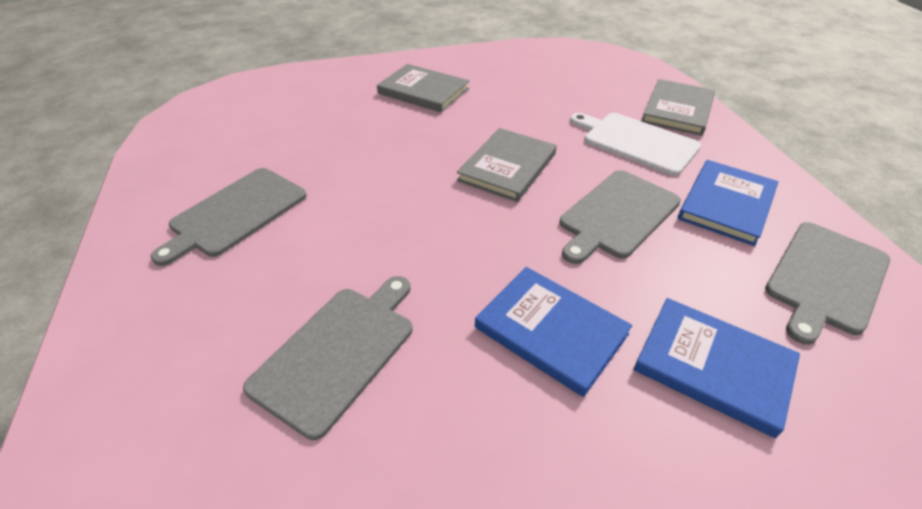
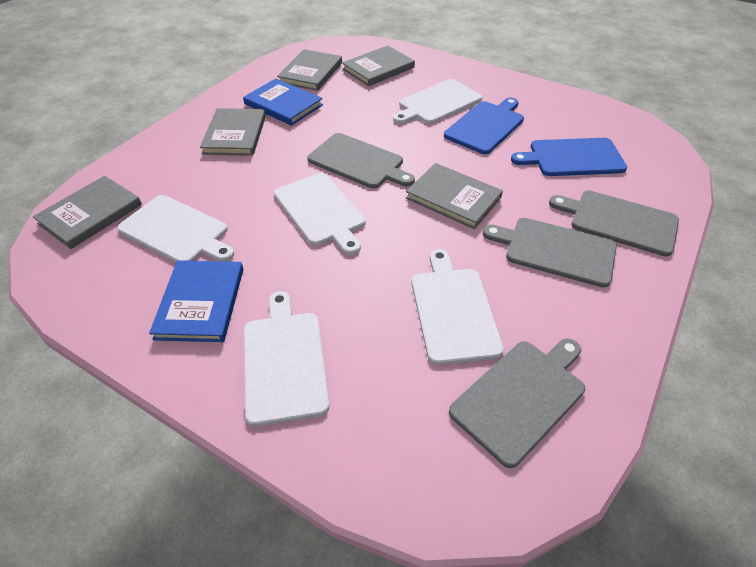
blue book: 3 -> 2
blue cutting board: 0 -> 2
grey book: 3 -> 5
white cutting board: 1 -> 5

